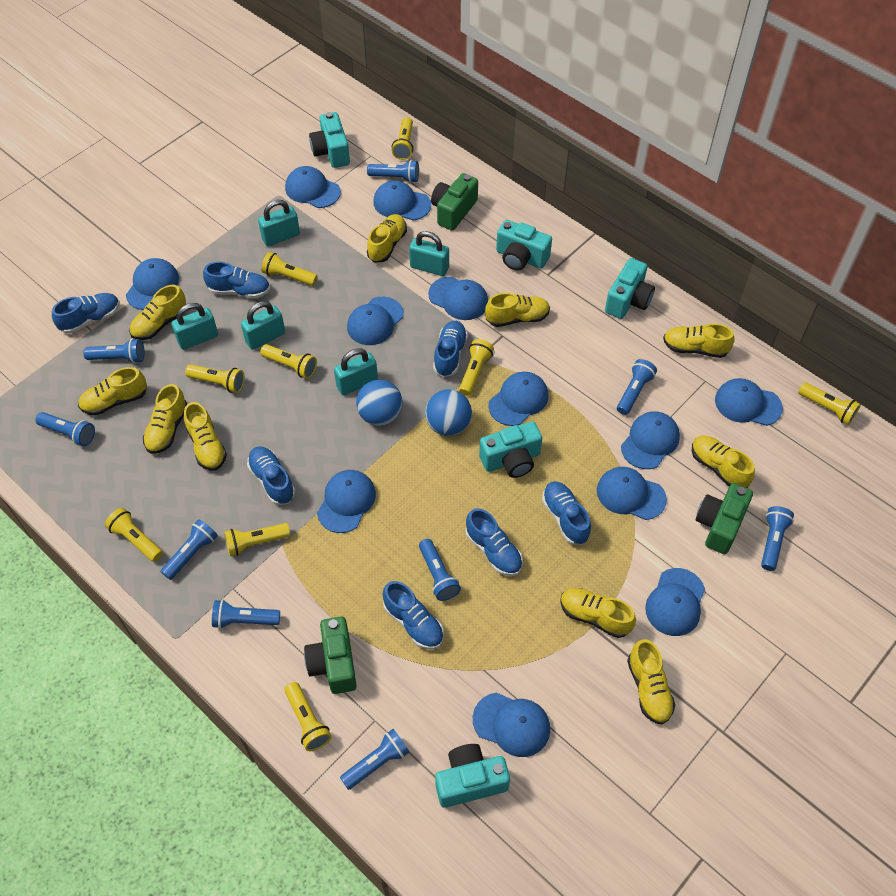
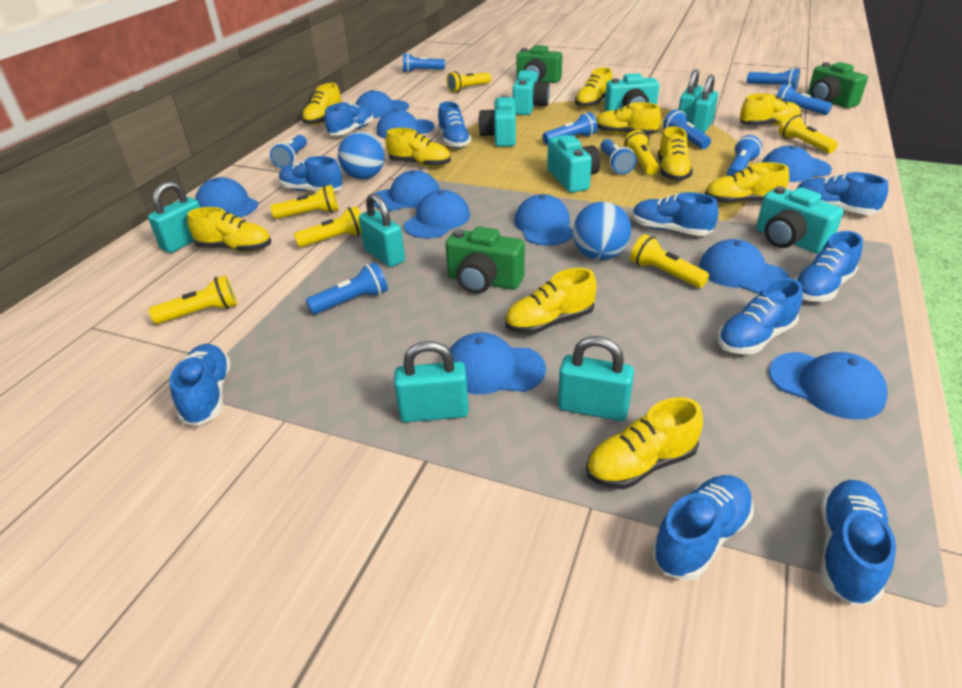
blue cap: 12 -> 10
blue shoe: 7 -> 10
turquoise padlock: 5 -> 6
yellow flashlight: 9 -> 7

